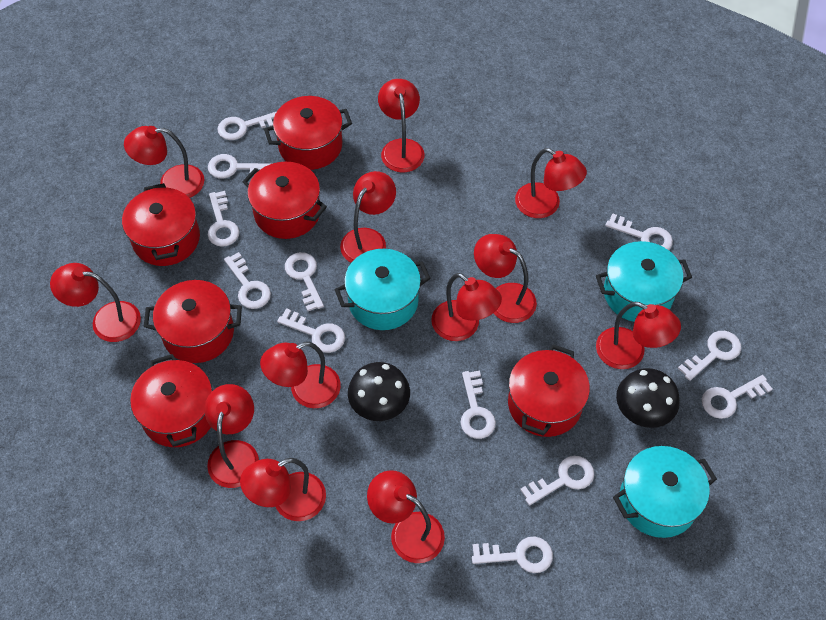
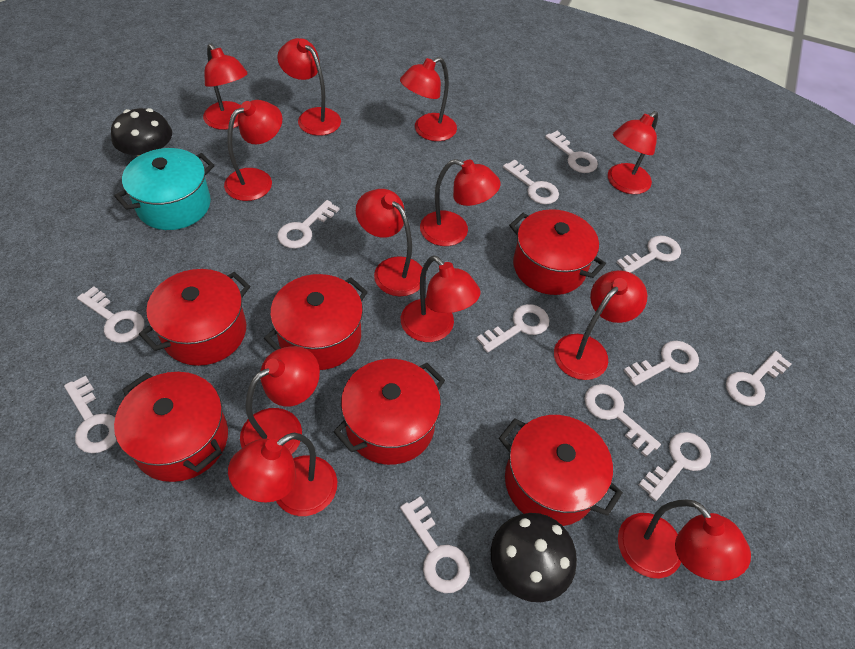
turquoise pot: 3 -> 1

